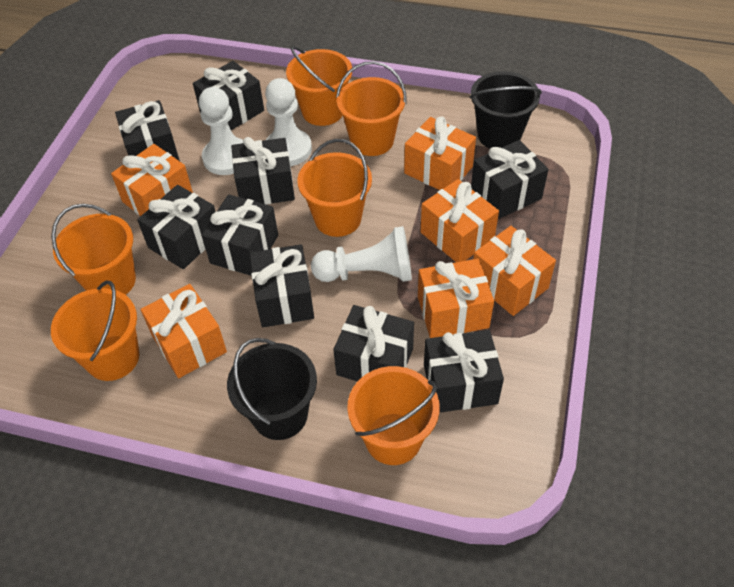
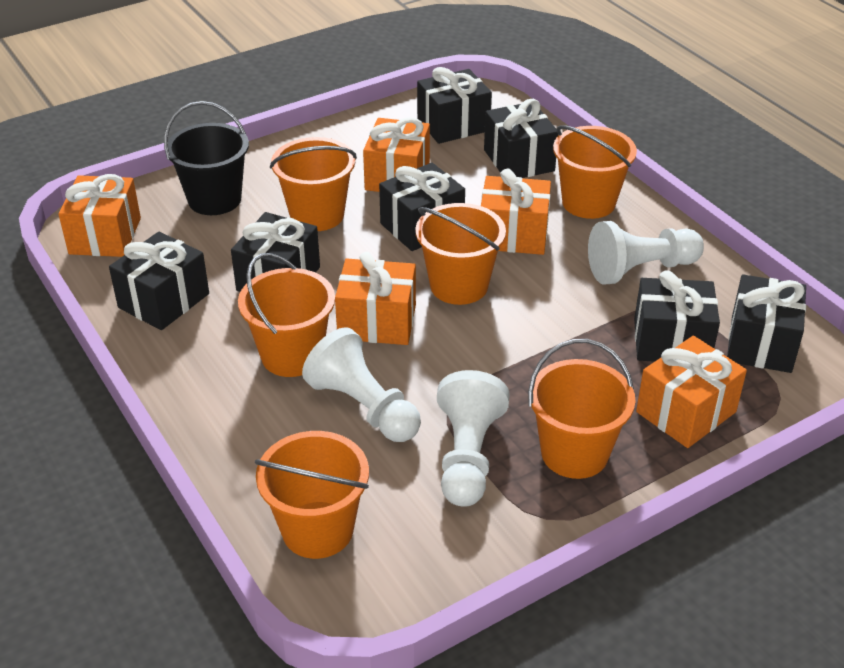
black bucket: 2 -> 1
black gift: 9 -> 7
orange gift: 6 -> 5

